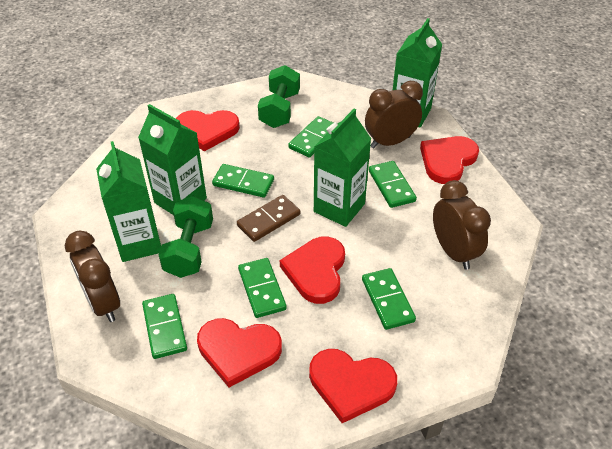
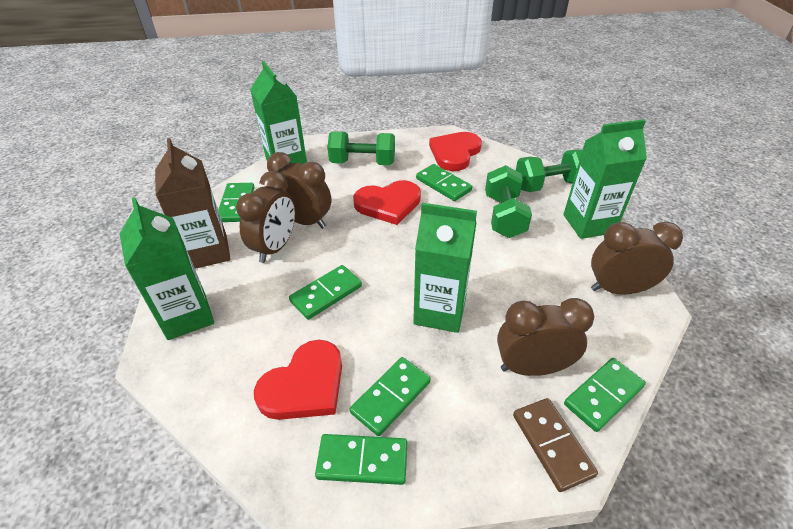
brown carton: 0 -> 1
brown clock: 3 -> 4
green dumbbell: 2 -> 3
red heart: 5 -> 3

